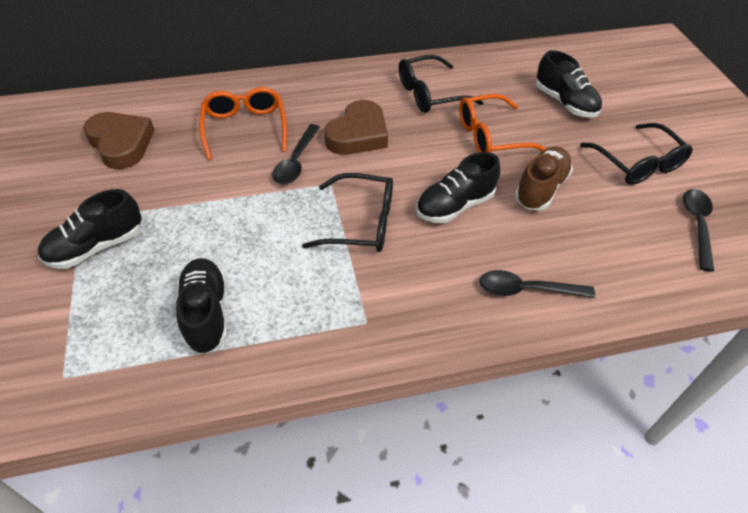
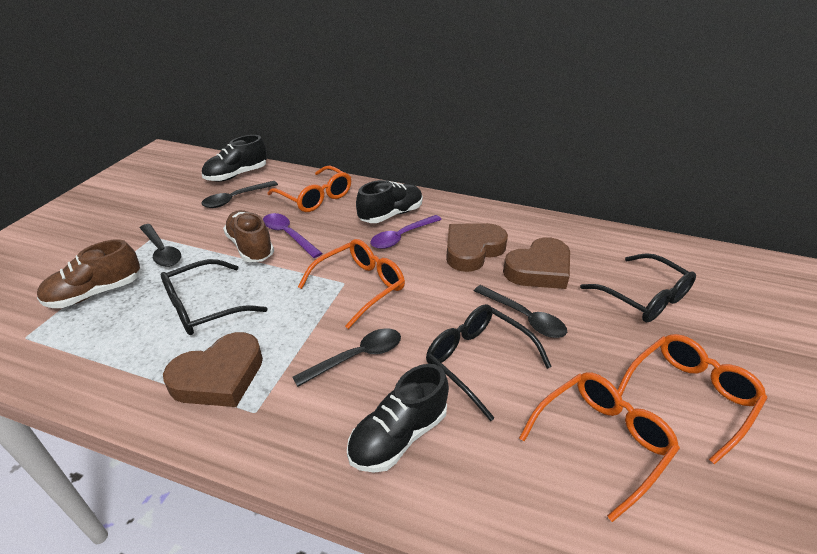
black shoe: 4 -> 3
black spoon: 3 -> 4
brown heart: 2 -> 3
brown shoe: 1 -> 2
orange glasses: 2 -> 4
purple spoon: 0 -> 2

